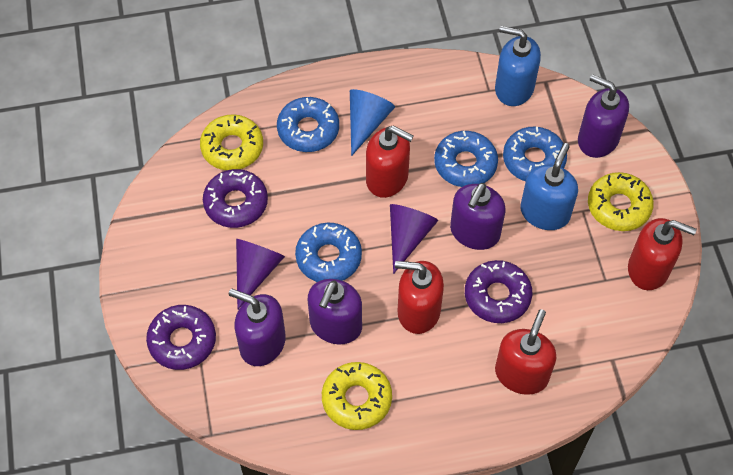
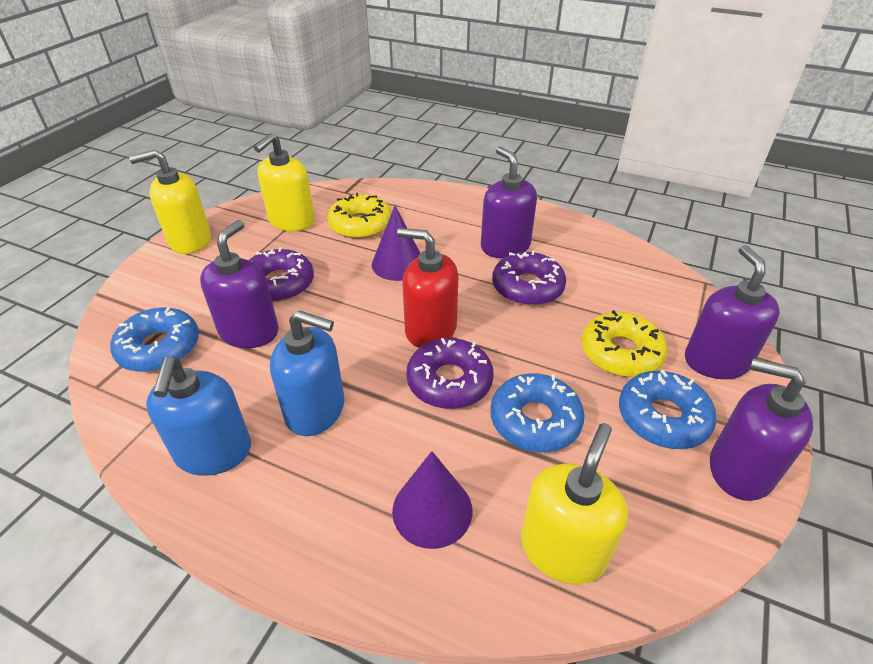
blue cone: 1 -> 0
blue donut: 4 -> 3
red soap dispenser: 4 -> 1
yellow donut: 3 -> 2
yellow soap dispenser: 0 -> 3

